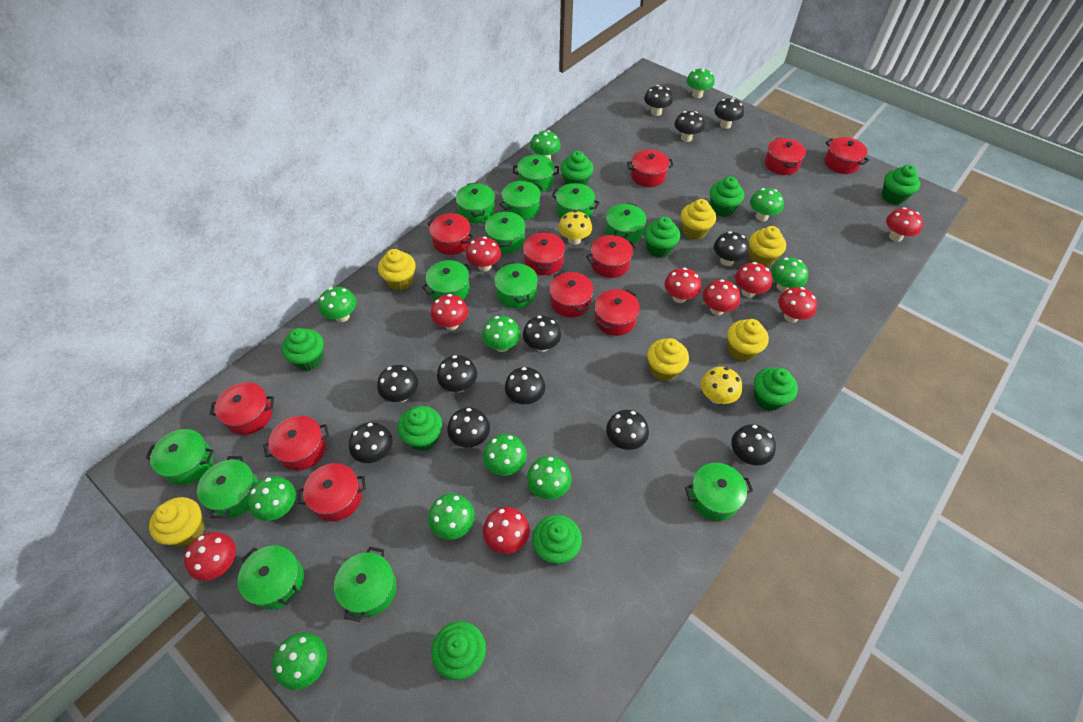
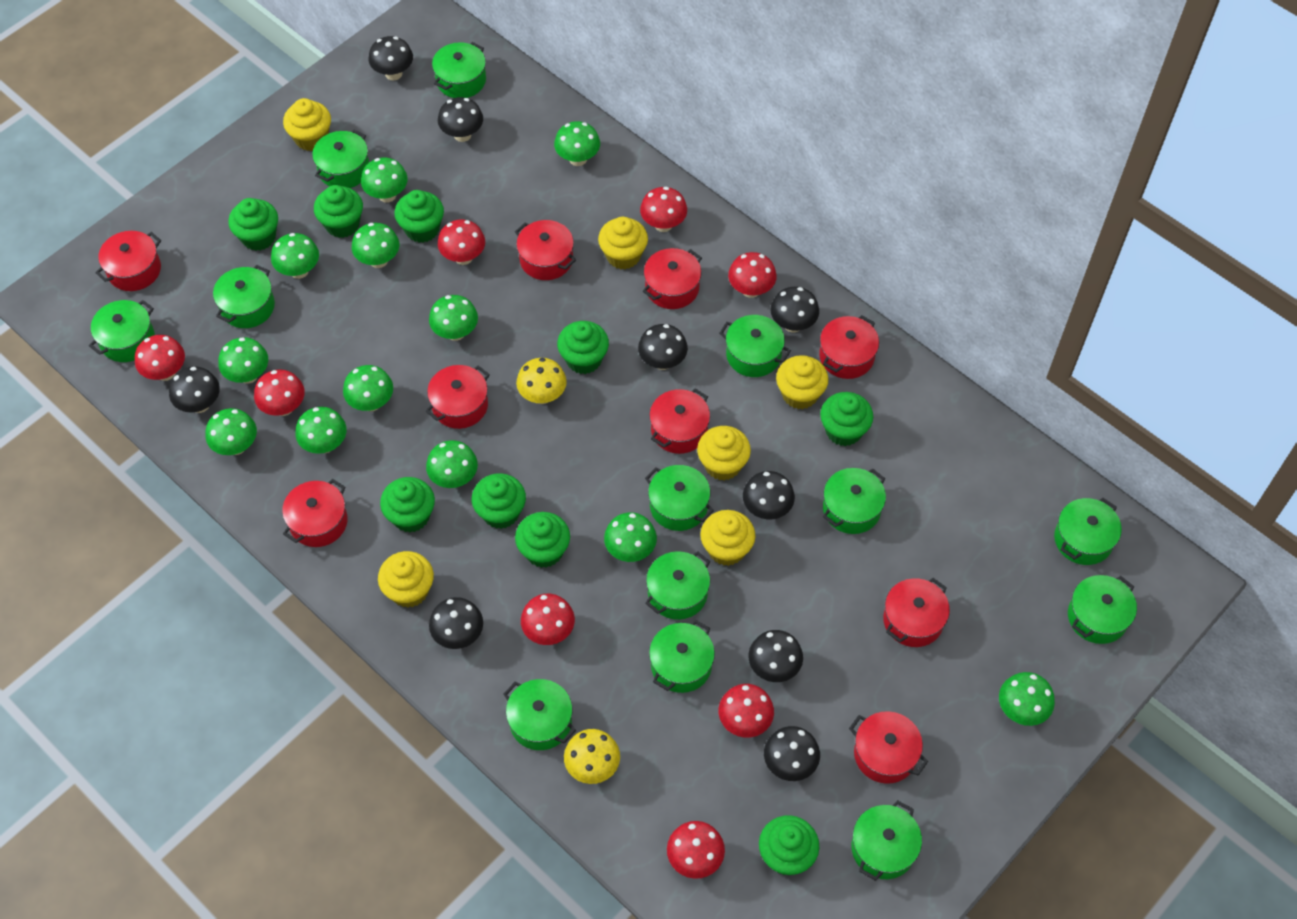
black mushroom: 12 -> 9
green mushroom: 11 -> 12
red mushroom: 9 -> 8
red pot: 11 -> 9

